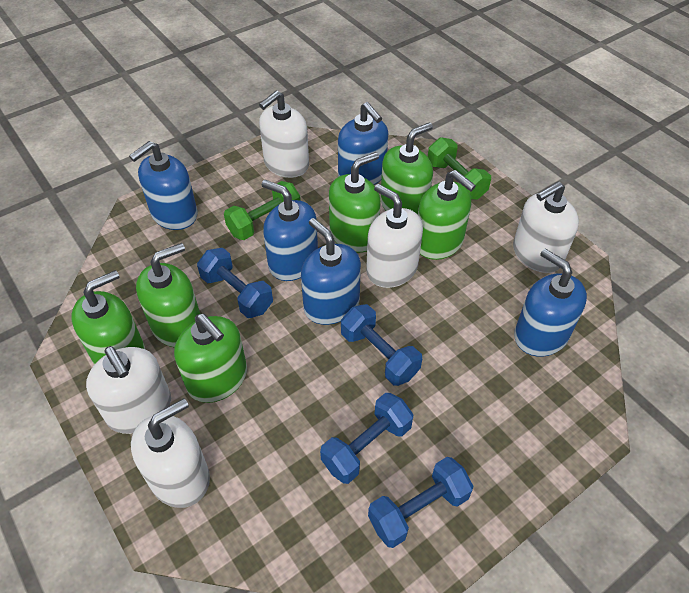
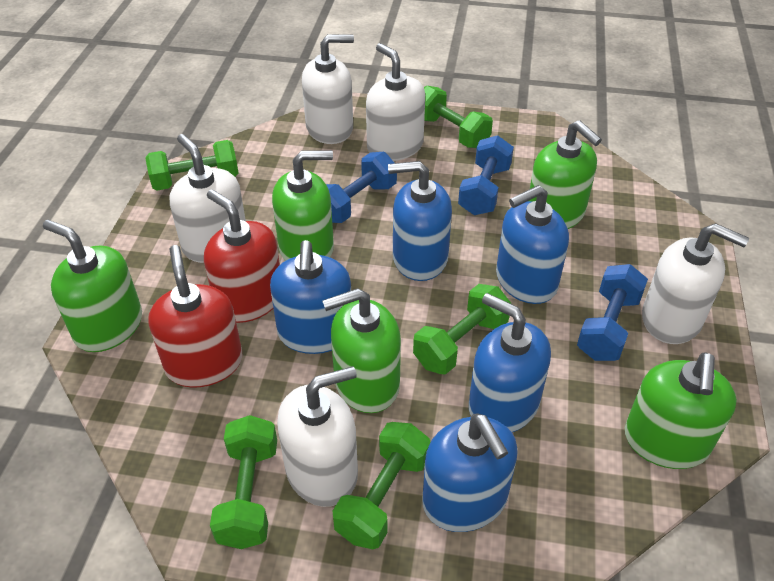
blue dumbbell: 4 -> 3
green dumbbell: 2 -> 5
green soap dispenser: 6 -> 5
red soap dispenser: 0 -> 2

